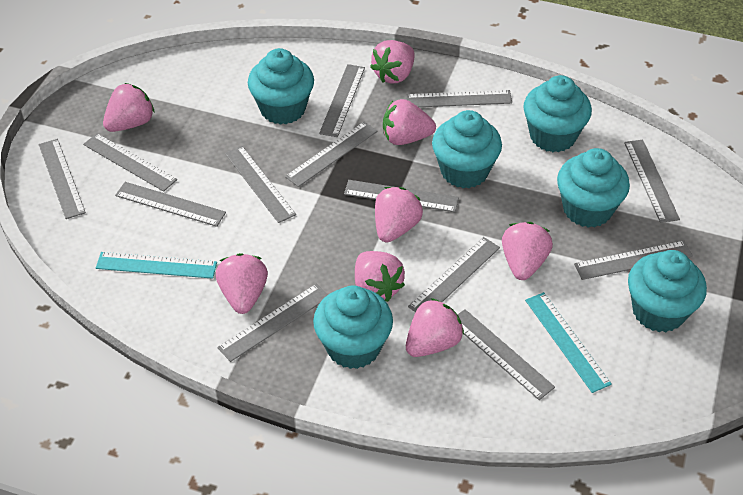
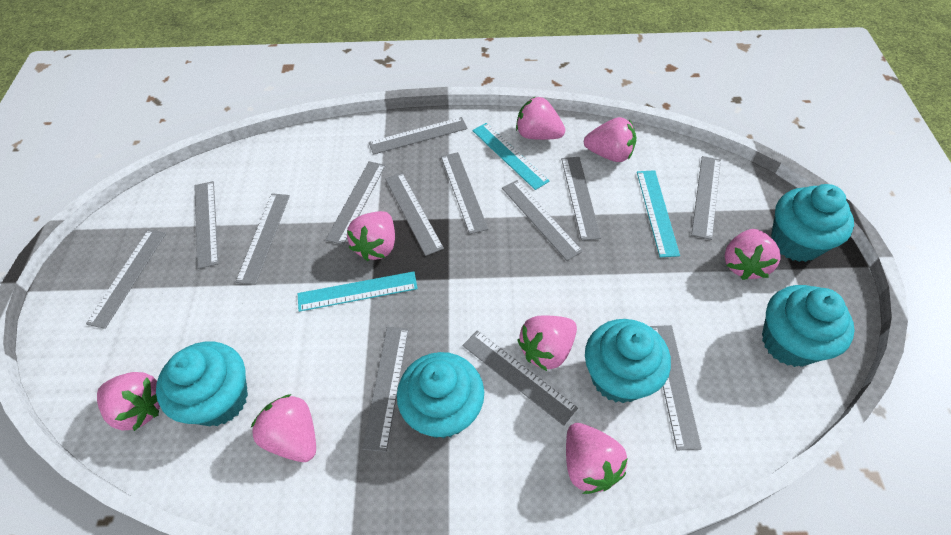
turquoise cupcake: 6 -> 5
turquoise ruler: 2 -> 3

